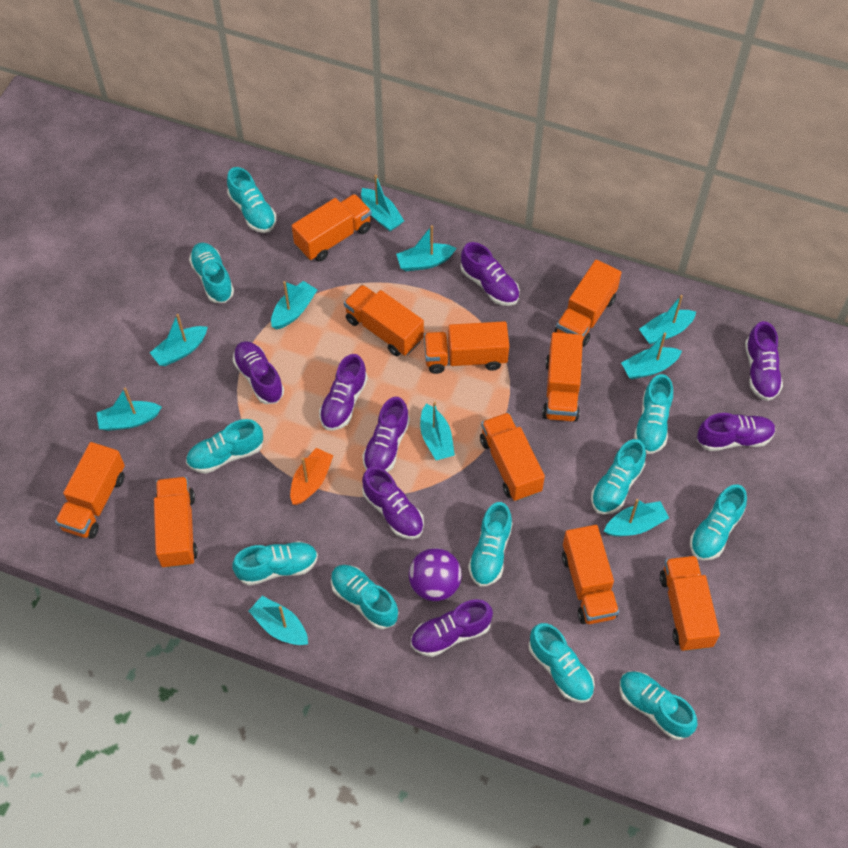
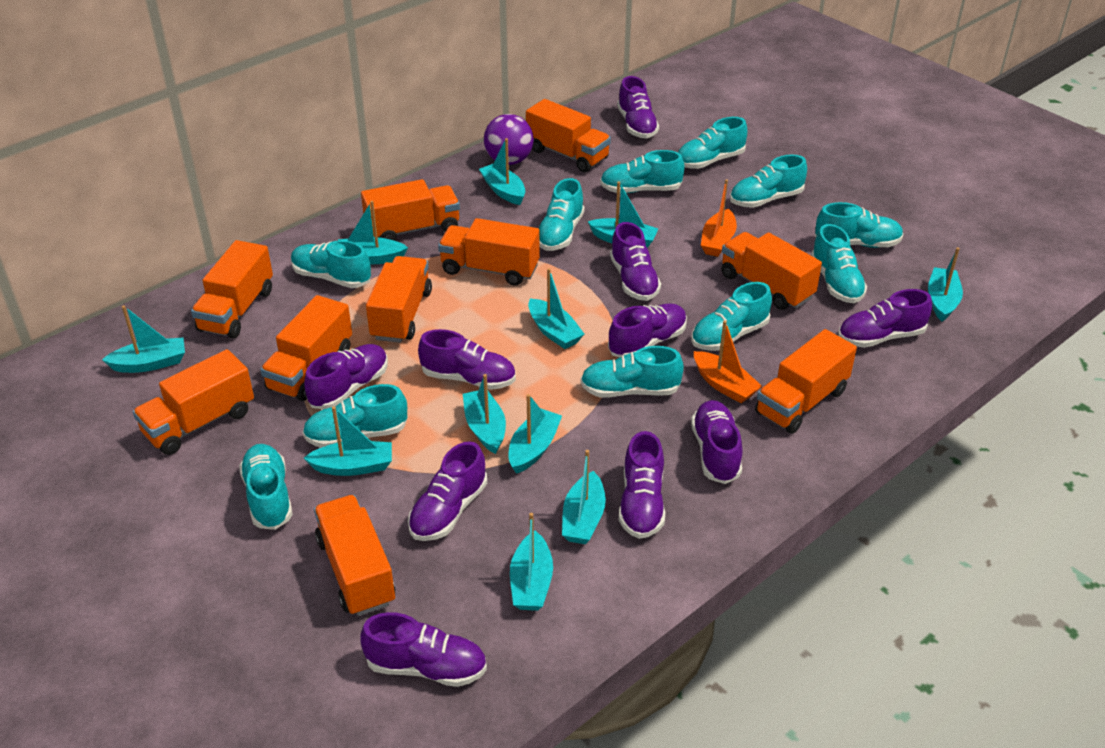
orange boat: 1 -> 2
purple shoe: 8 -> 10
turquoise boat: 10 -> 11

